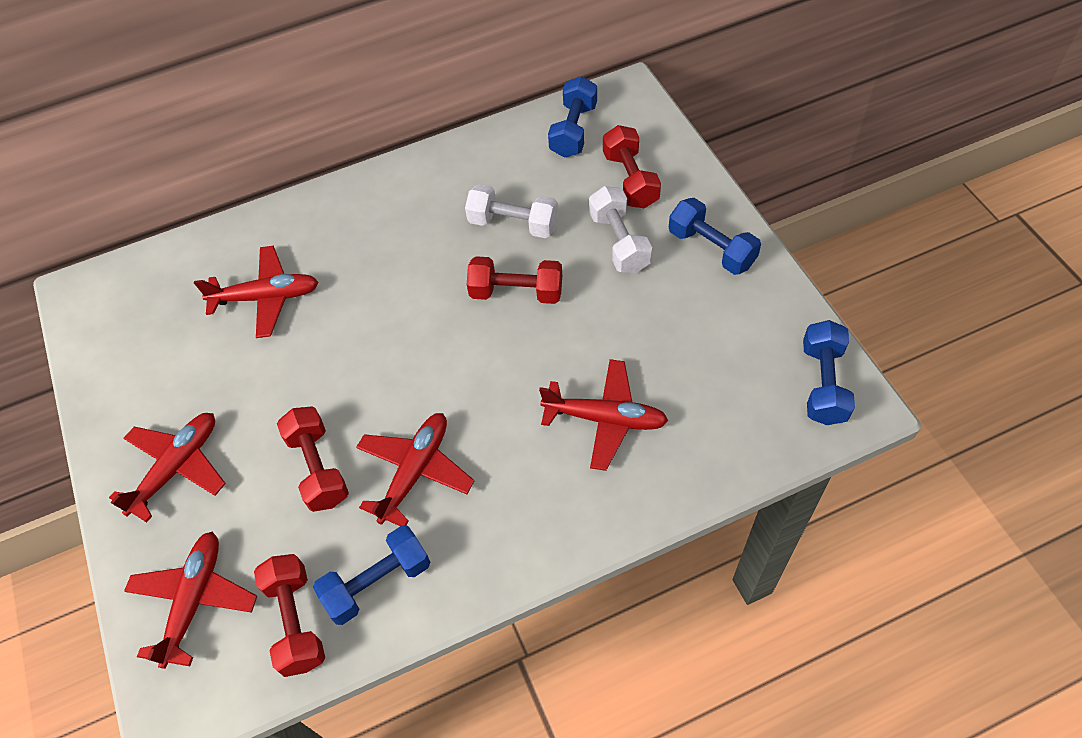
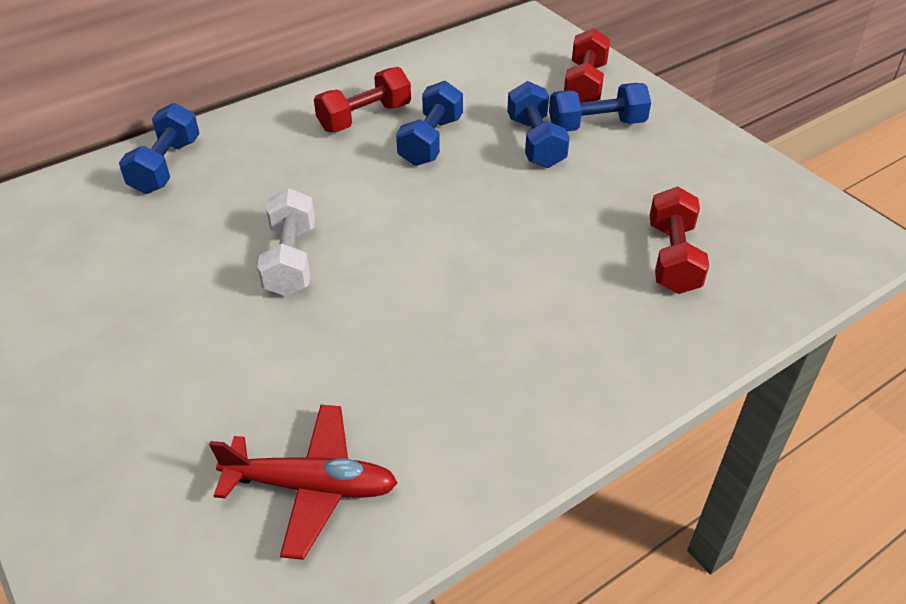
red dumbbell: 4 -> 3
red plane: 5 -> 1
white dumbbell: 2 -> 1

